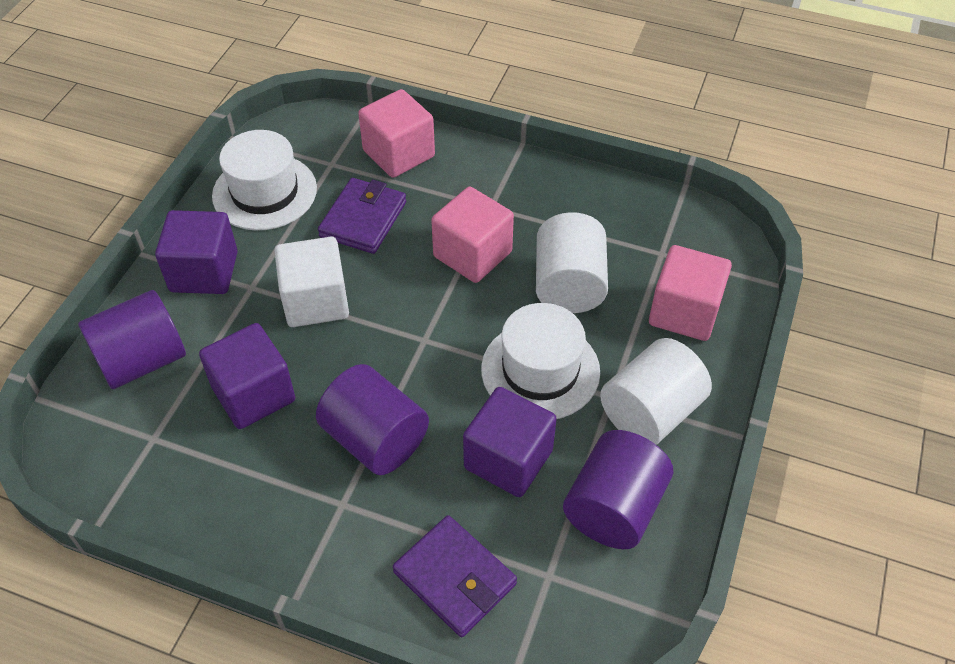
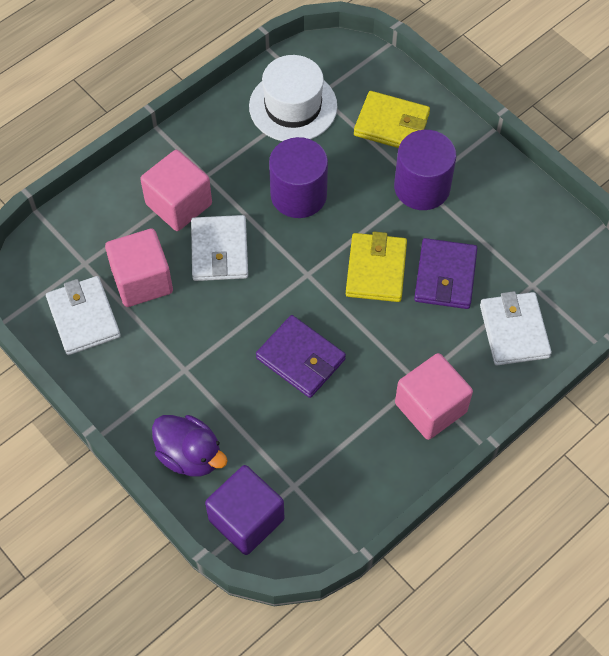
purple cube: 3 -> 1
purple cylinder: 3 -> 2
purple duck: 0 -> 1
white cube: 1 -> 0
white cylinder: 2 -> 0
white hat: 2 -> 1
white wallet: 0 -> 3
yellow wallet: 0 -> 2

